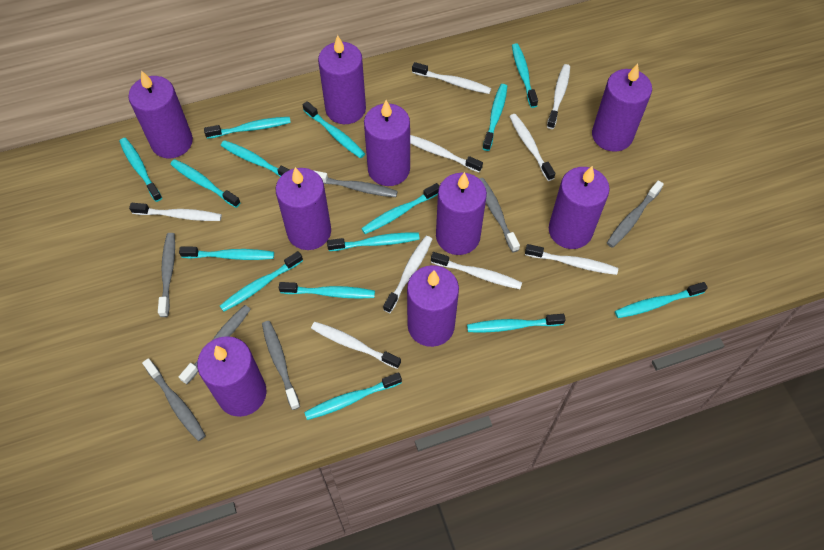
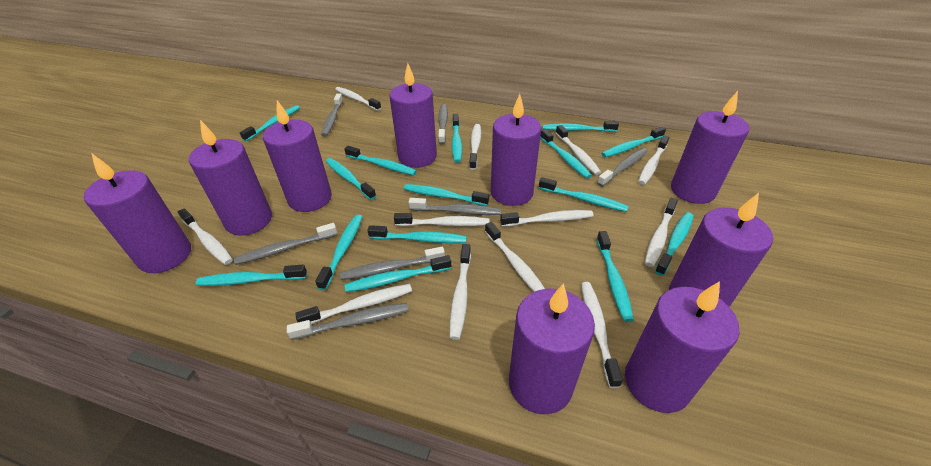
white toothbrush: 9 -> 12

